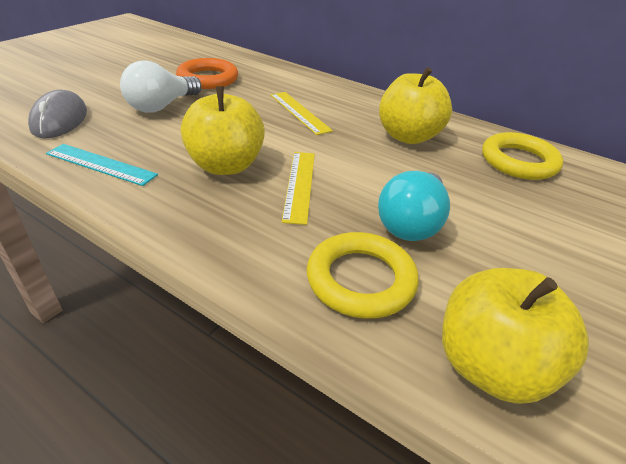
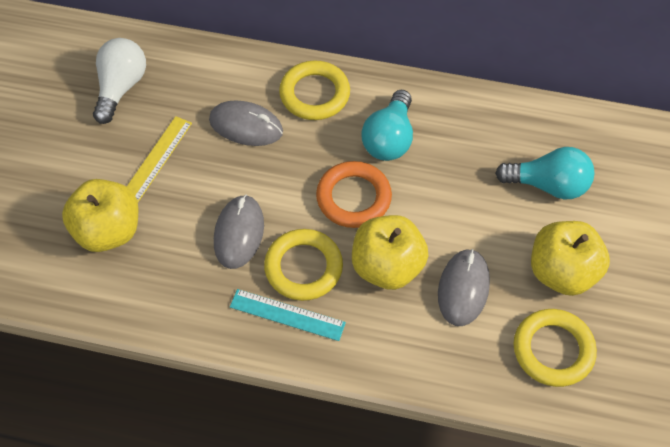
grey mouse: 1 -> 3
turquoise light bulb: 1 -> 2
yellow ring: 2 -> 3
yellow ruler: 2 -> 1

